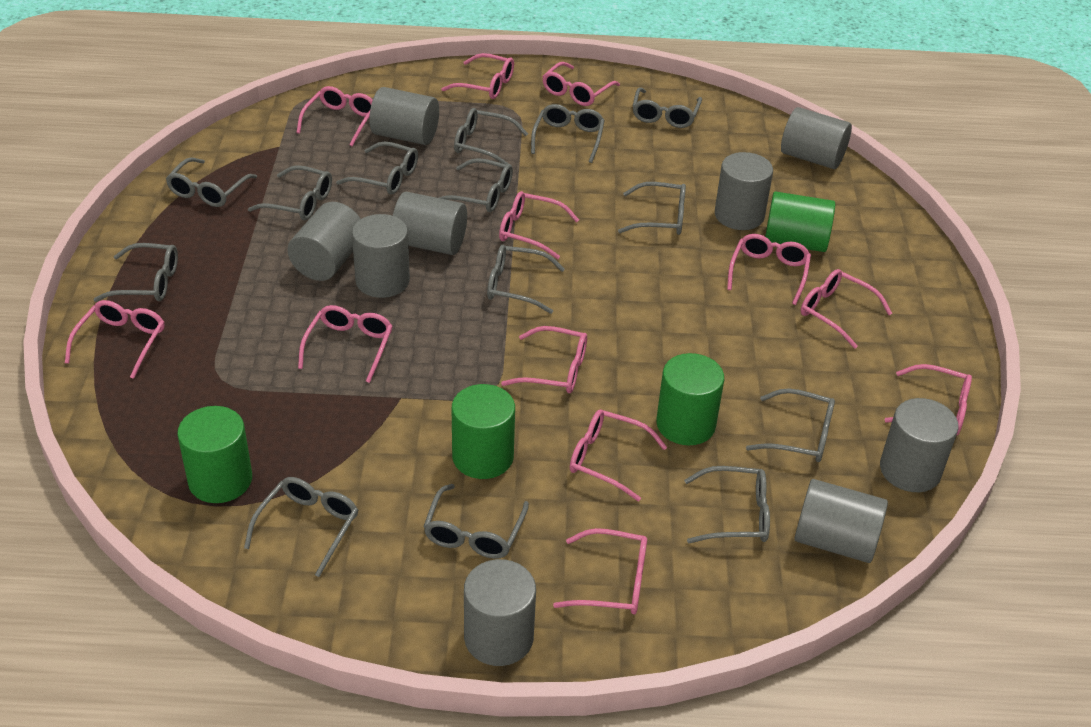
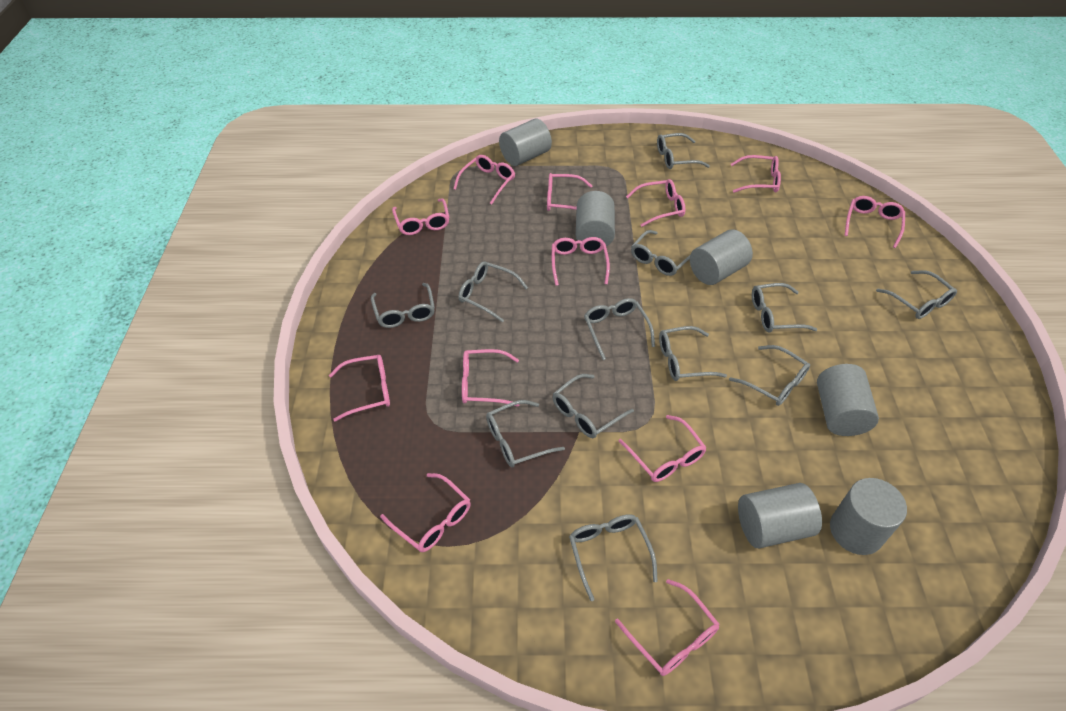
green cylinder: 4 -> 0
grey cylinder: 9 -> 6
grey glasses: 14 -> 12

